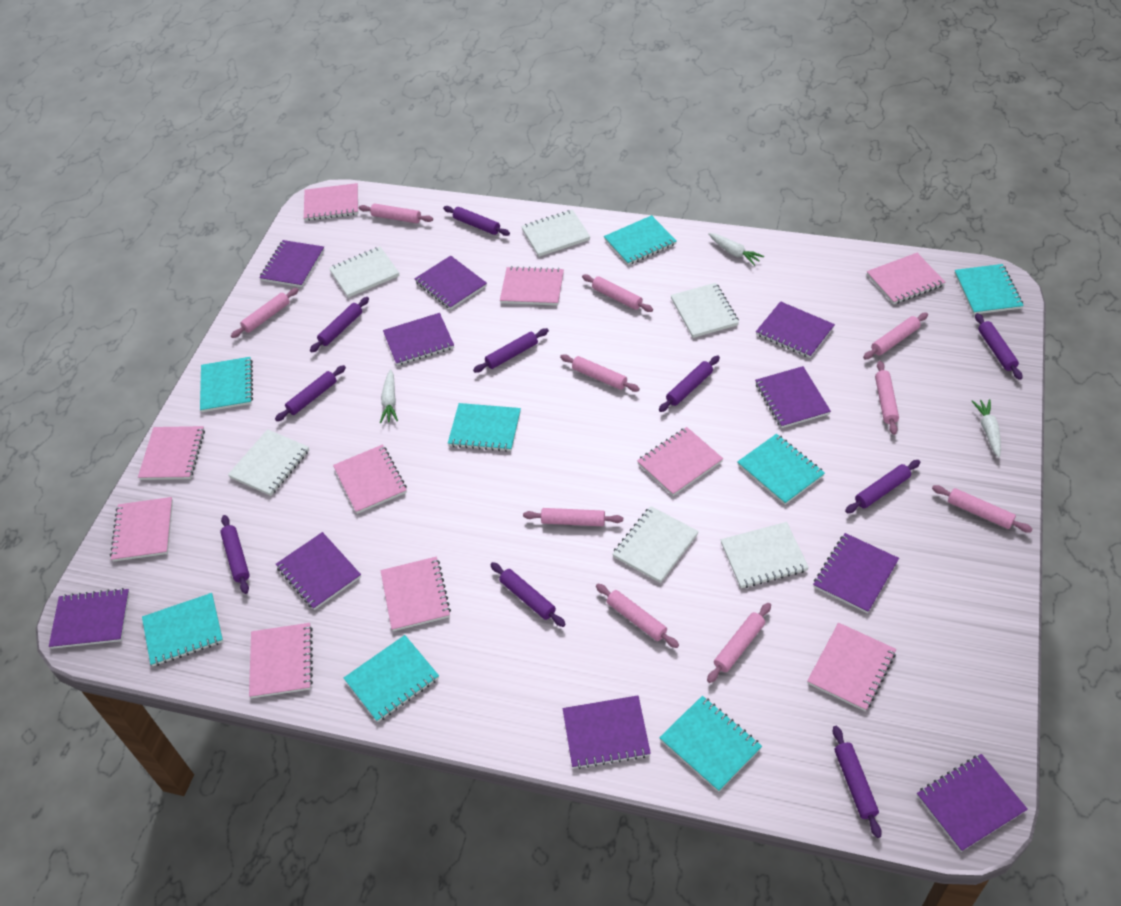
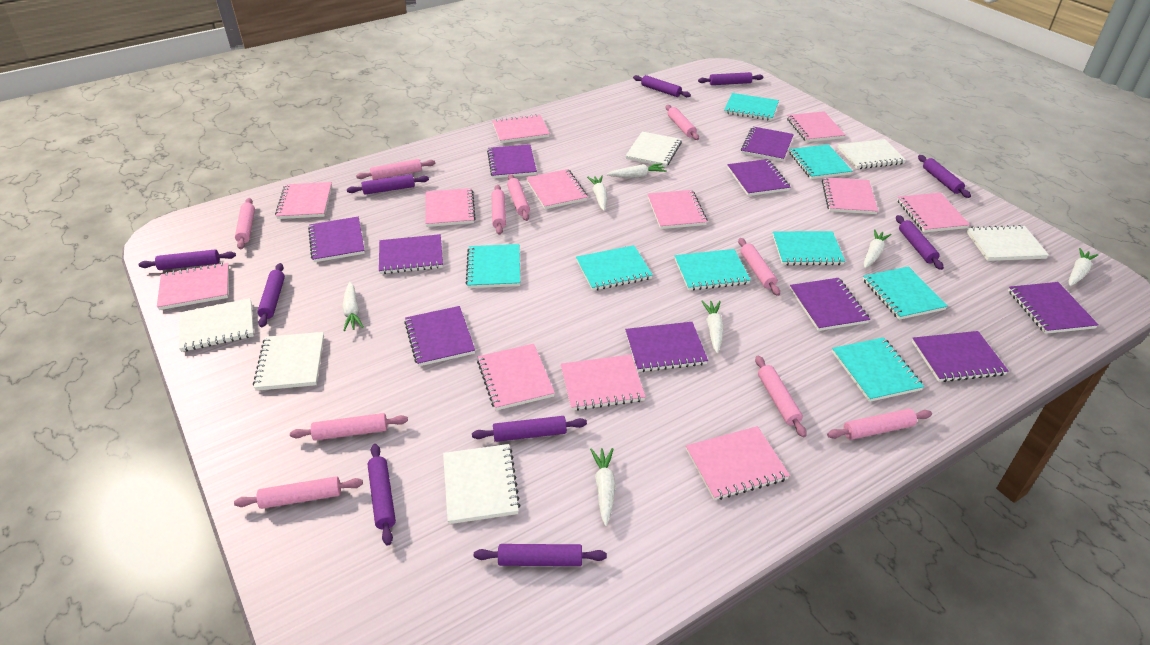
pink notebook: 10 -> 12
white carrot: 3 -> 7

